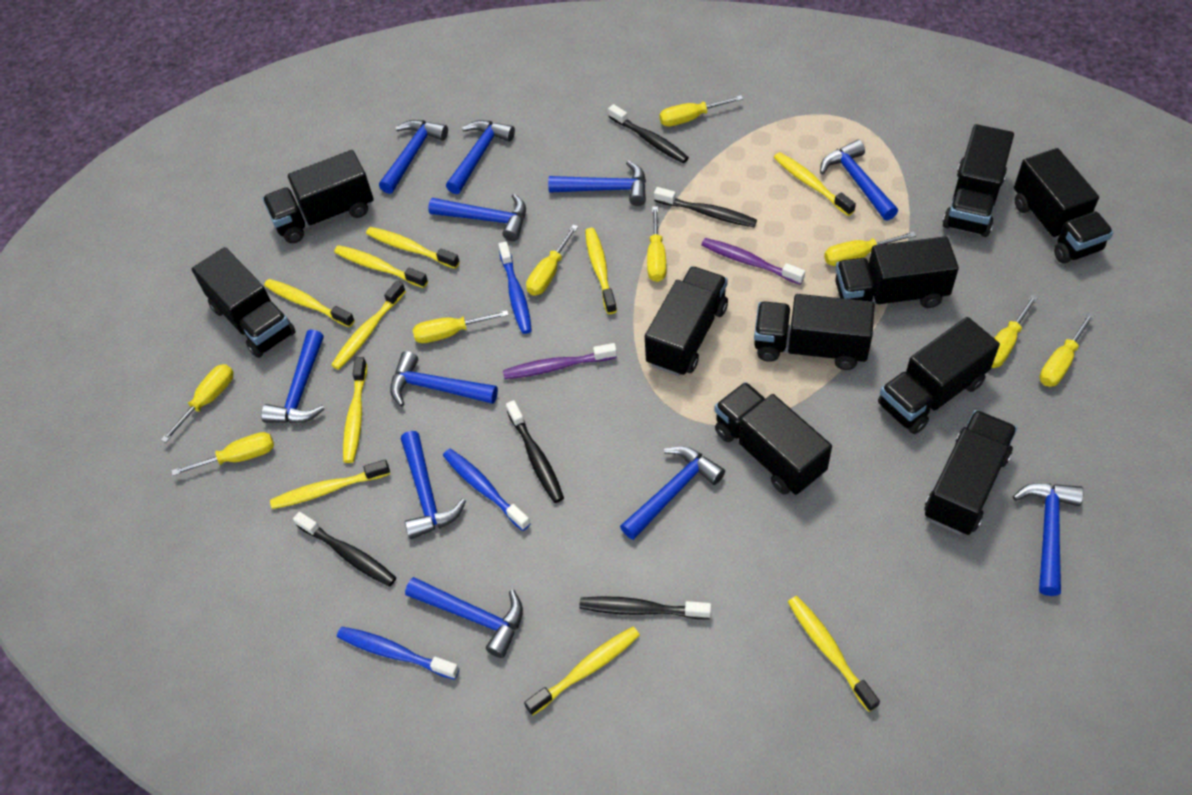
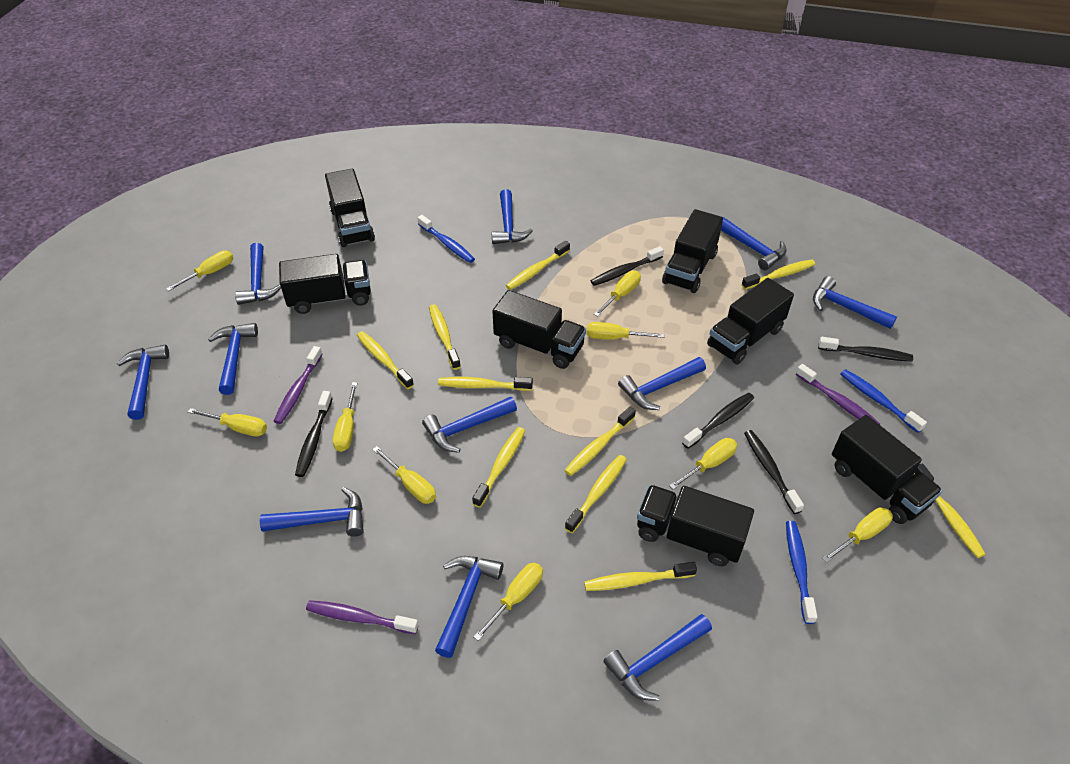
black truck: 10 -> 7
purple toothbrush: 2 -> 3

